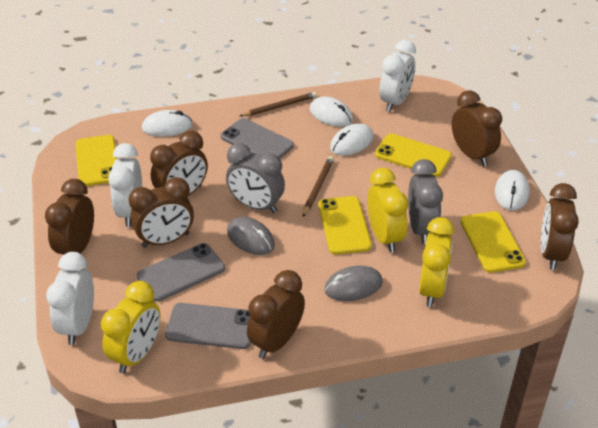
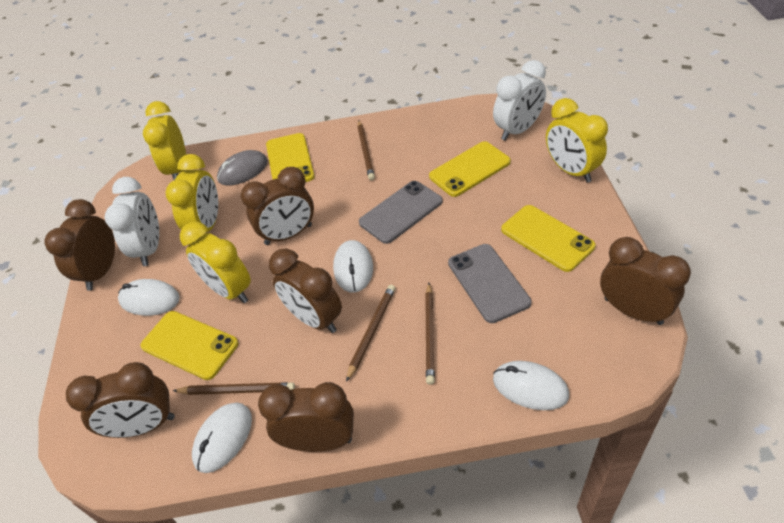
brown pencil: 2 -> 4
grey clock: 2 -> 0
grey mouse: 2 -> 1
grey phone: 3 -> 2
white clock: 3 -> 2
yellow clock: 3 -> 4

